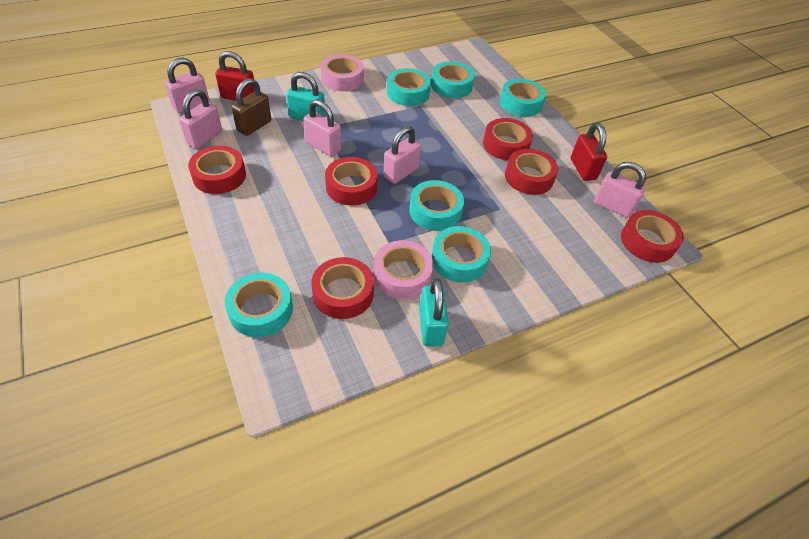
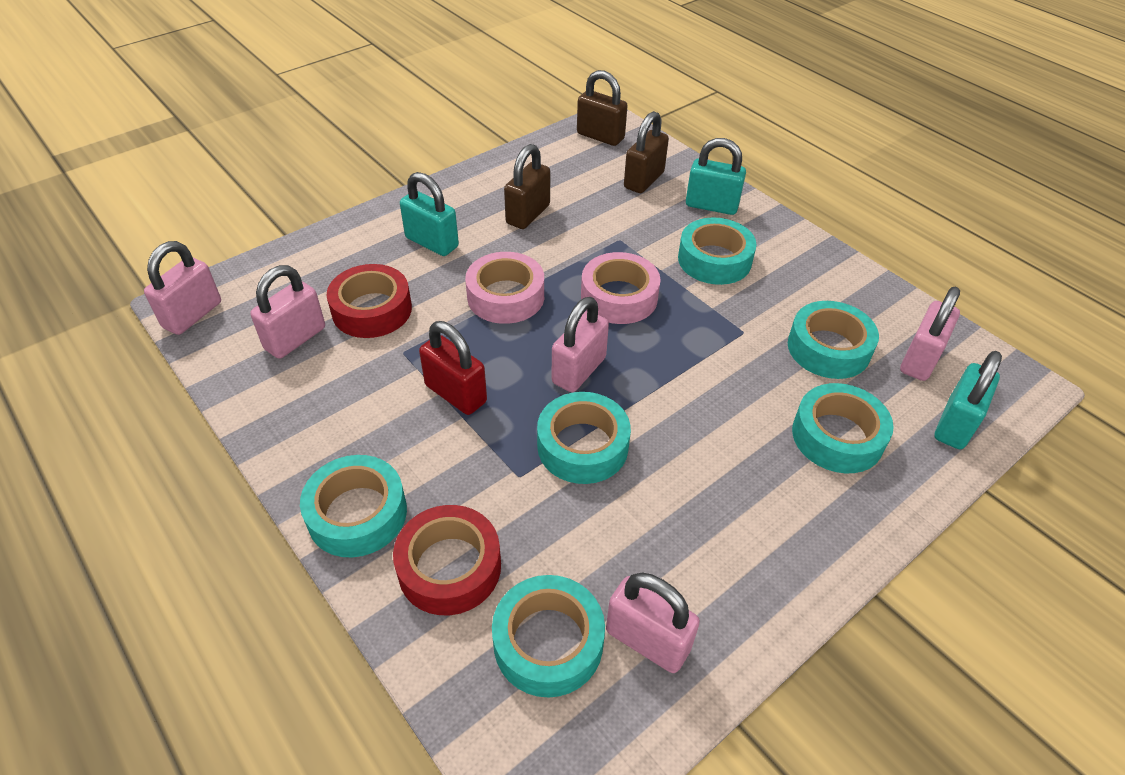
brown padlock: 1 -> 3
red padlock: 2 -> 1
red tape: 6 -> 2
turquoise padlock: 2 -> 3

